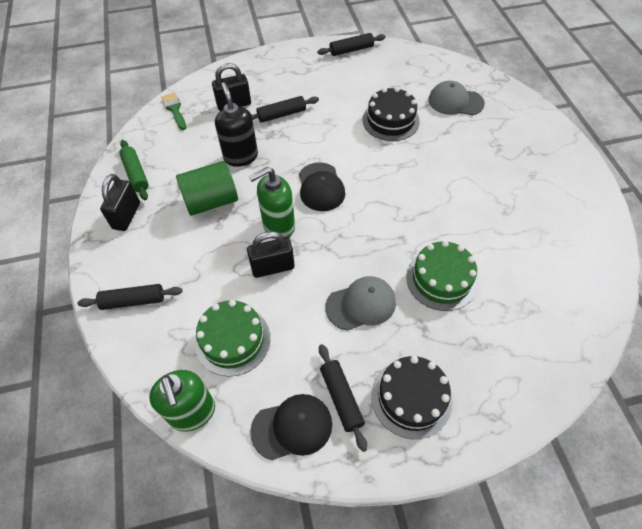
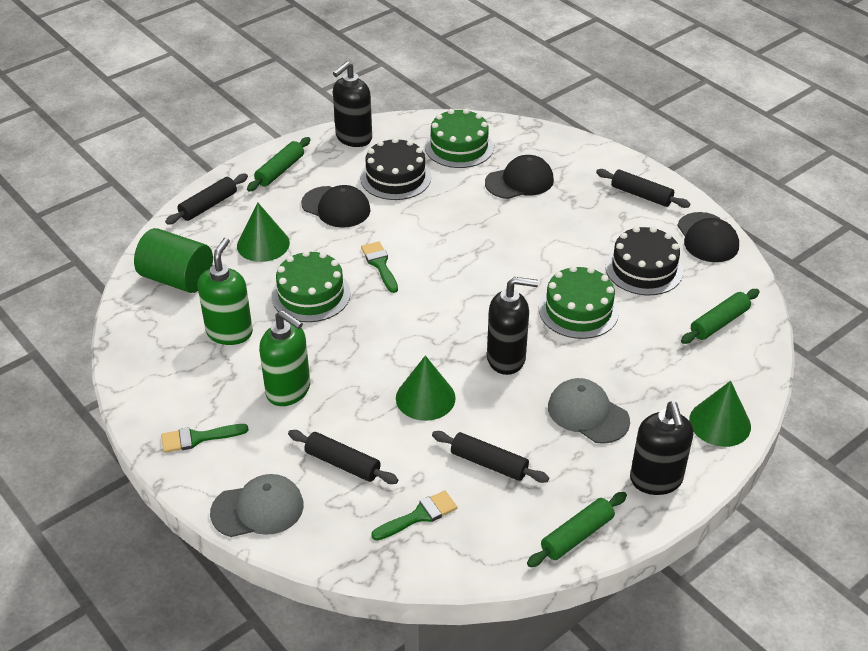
black cap: 2 -> 3
black padlock: 3 -> 0
black soap dispenser: 1 -> 3
green brush: 1 -> 3
green cake: 2 -> 3
green cone: 0 -> 3
green rolling pin: 1 -> 3

